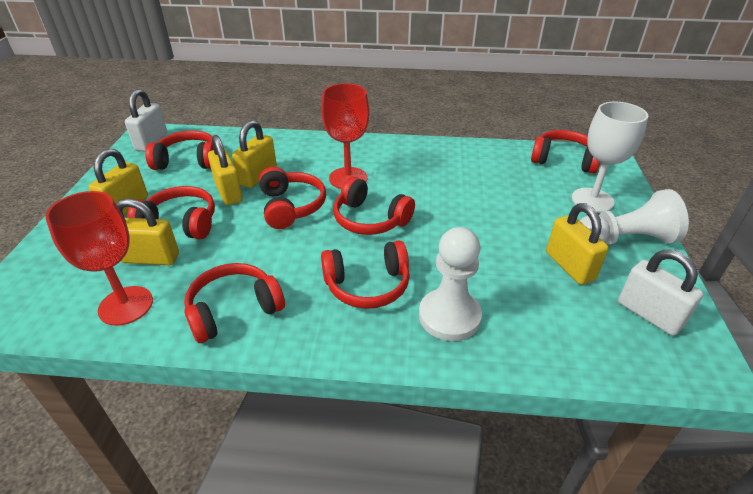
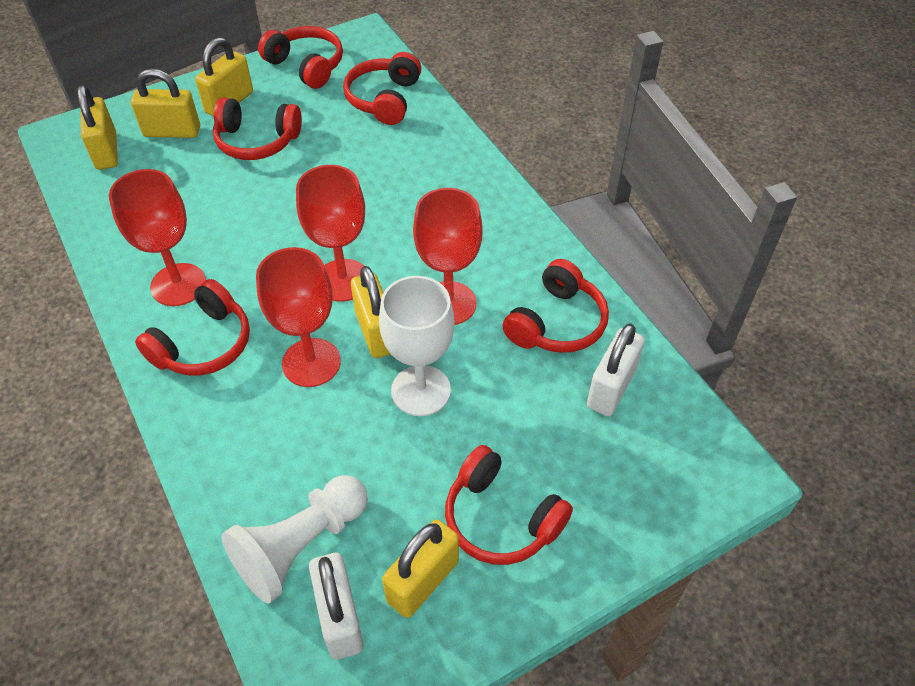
red goblet: 2 -> 4
red headphones: 7 -> 6
white pawn: 2 -> 1

